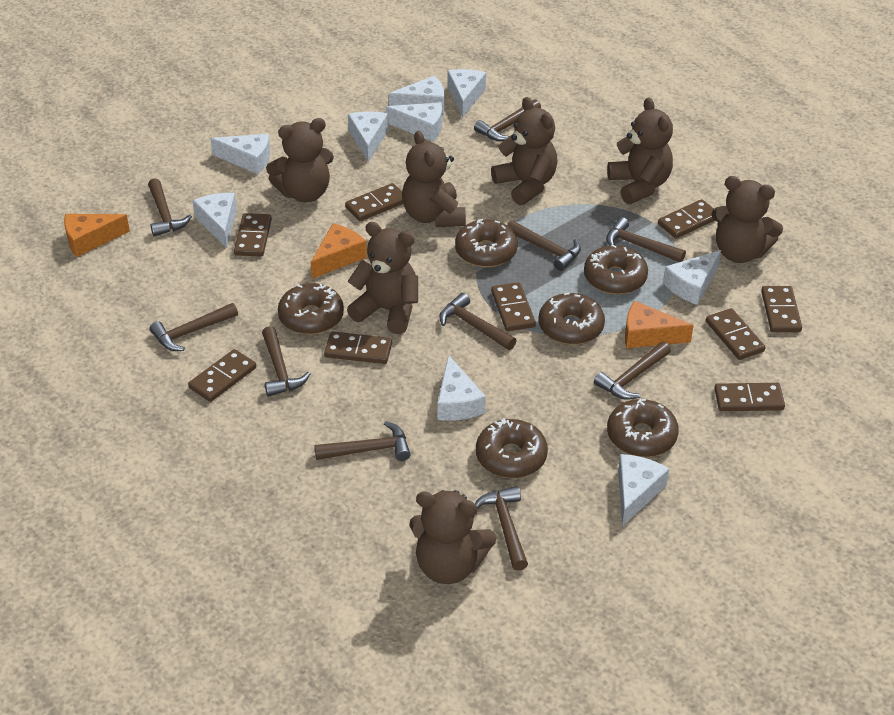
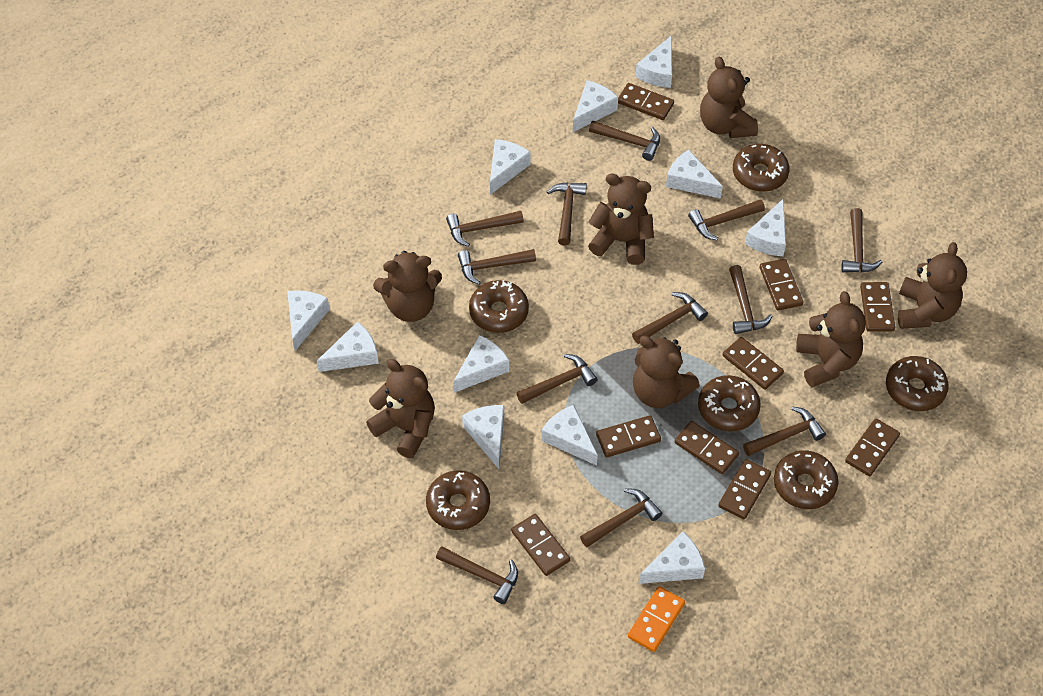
brown hammer: 10 -> 12
orange cheese: 3 -> 0
orange domino: 0 -> 1
white cheese: 9 -> 11

